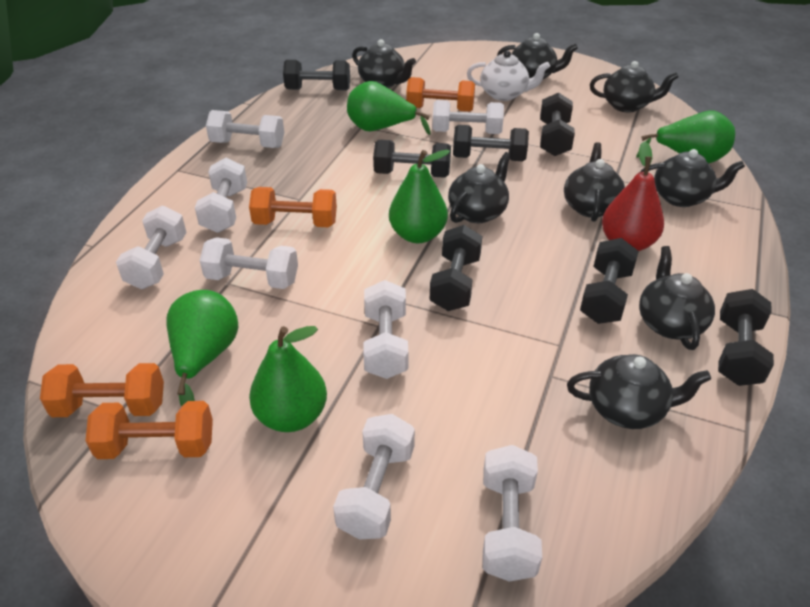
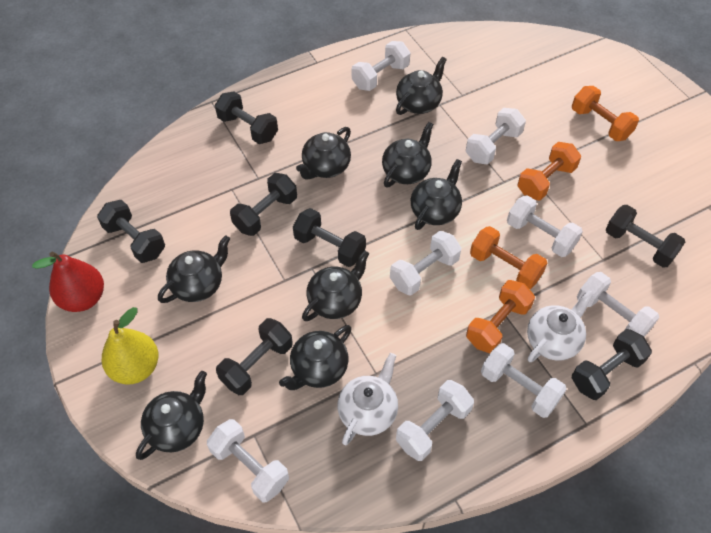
green pear: 5 -> 0
white teapot: 1 -> 2
yellow pear: 0 -> 1

